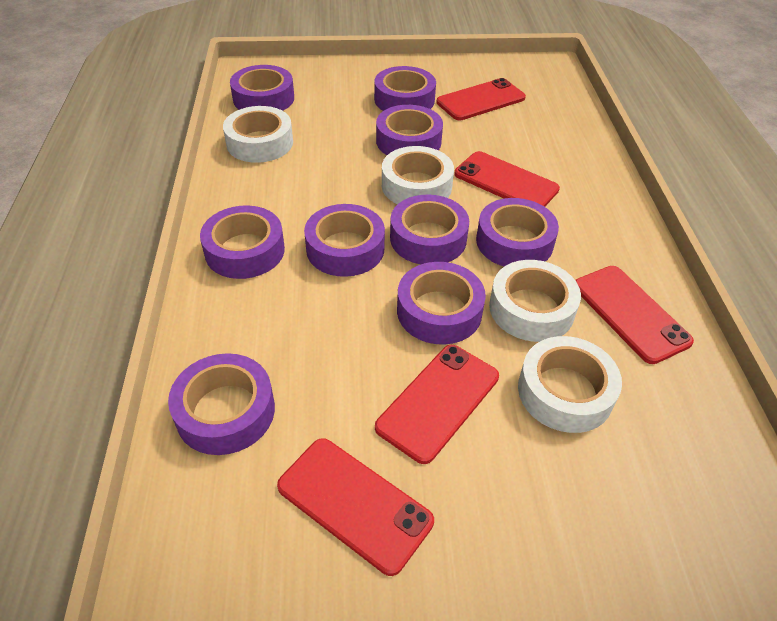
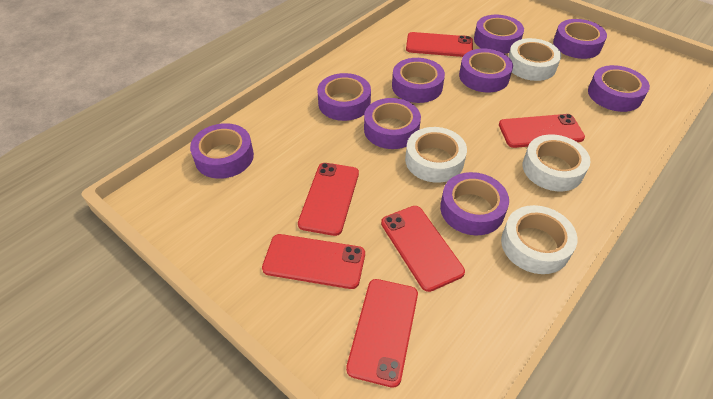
red phone: 5 -> 6

